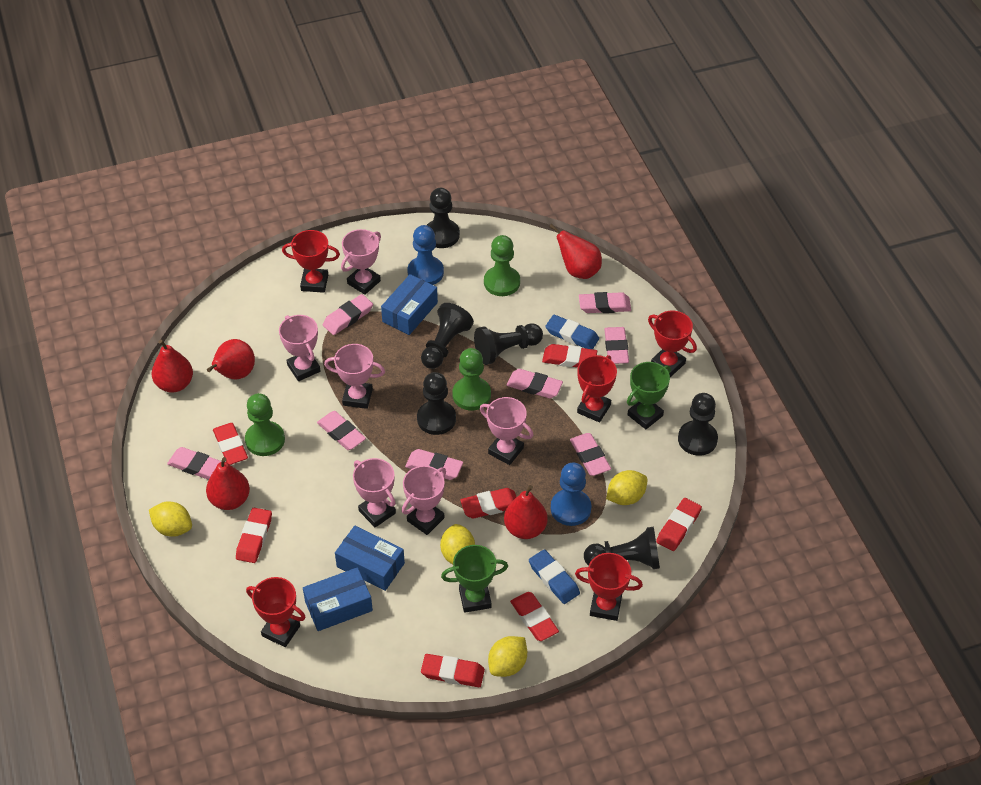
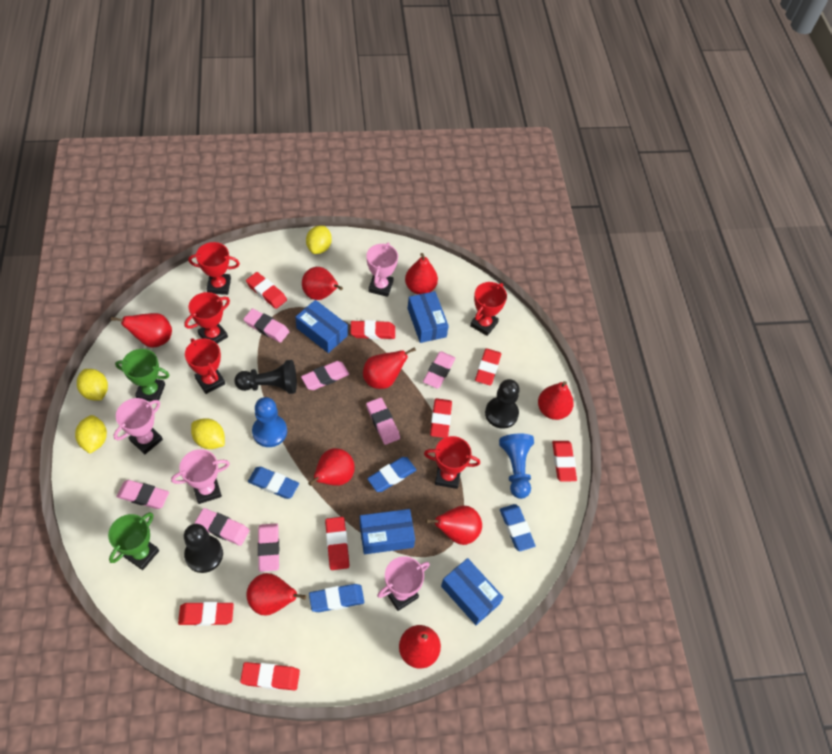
black pawn: 6 -> 3
blue box: 3 -> 4
blue eraser: 2 -> 4
green pawn: 3 -> 0
pink eraser: 8 -> 7
pink trophy: 6 -> 4
red eraser: 7 -> 8
red pear: 5 -> 9

